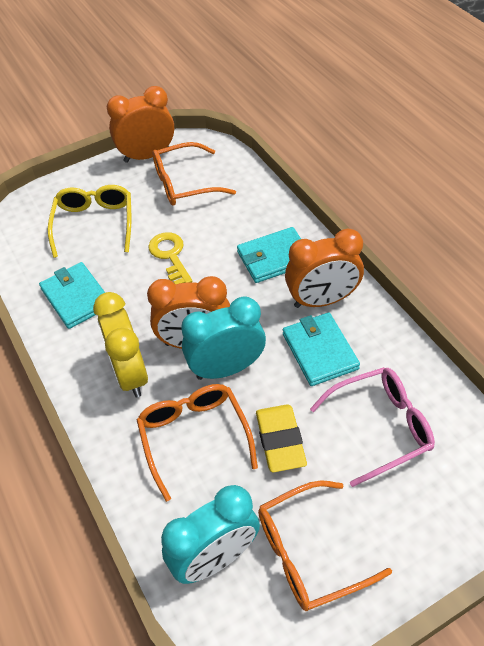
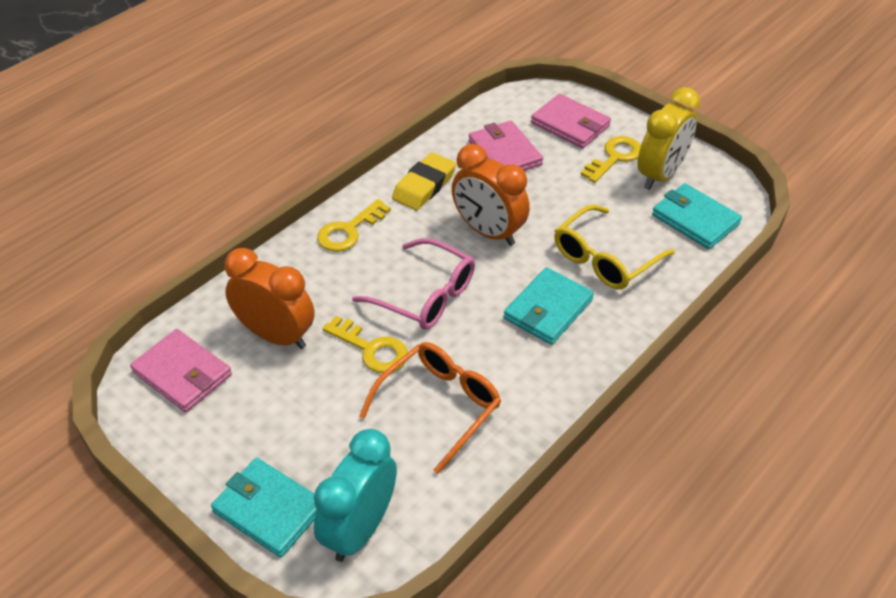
orange clock: 3 -> 2
orange glasses: 3 -> 1
pink wallet: 0 -> 3
turquoise clock: 2 -> 1
yellow key: 1 -> 3

